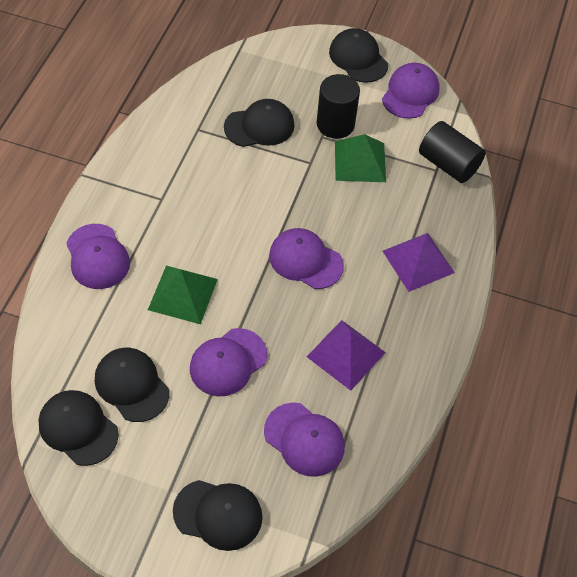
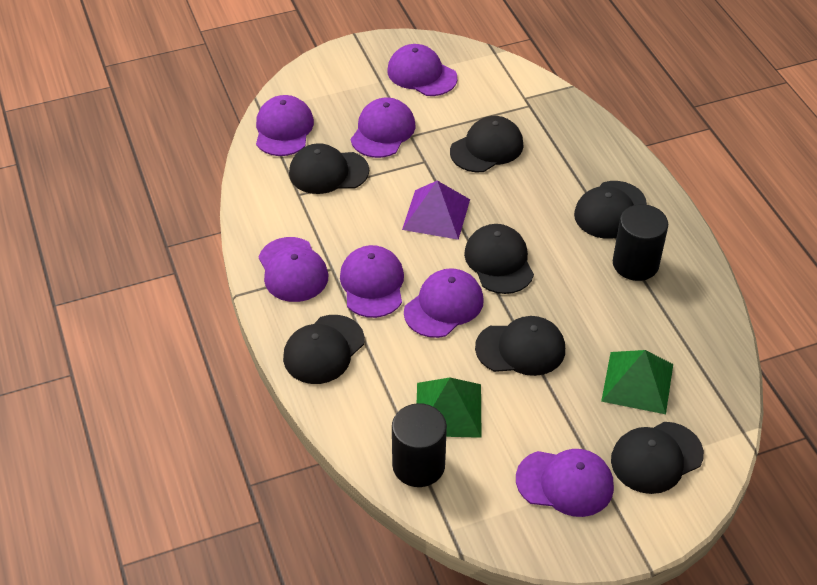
black cap: 5 -> 7
purple cap: 5 -> 7
purple pyramid: 2 -> 1

